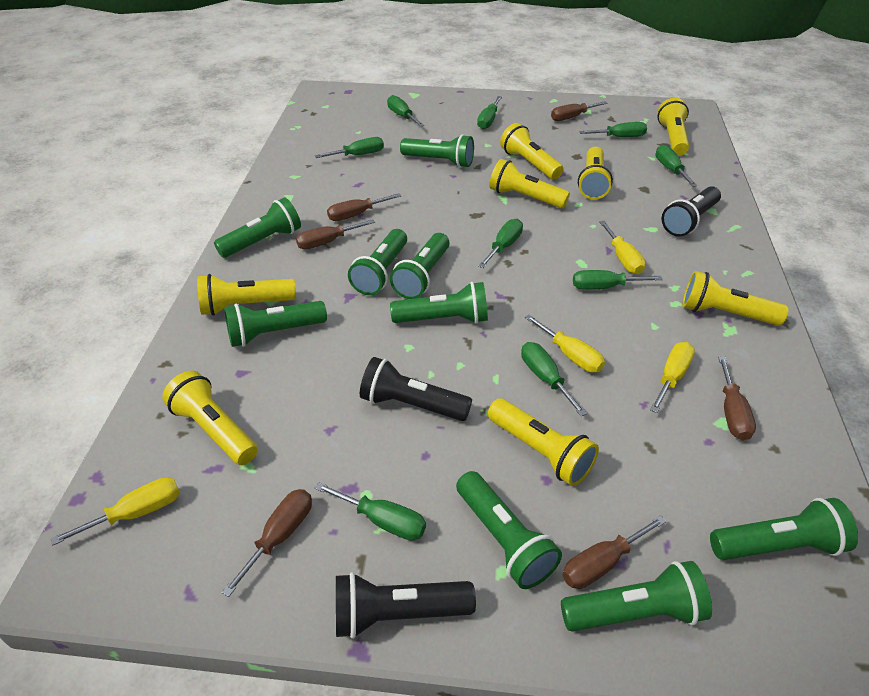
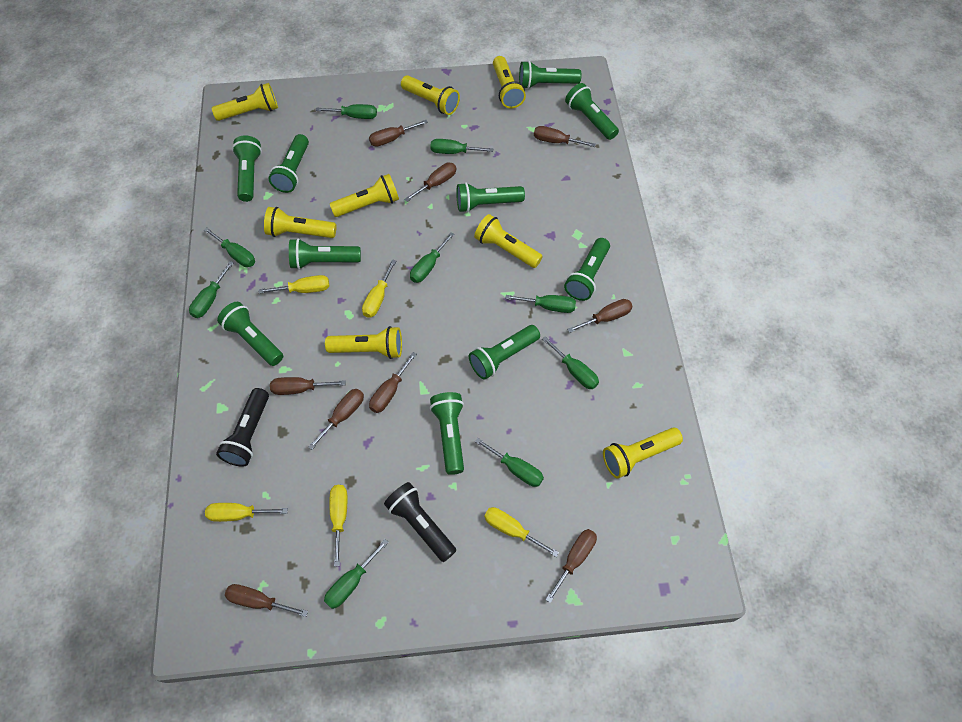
black flashlight: 3 -> 2
brown screwdriver: 6 -> 9
green flashlight: 9 -> 10
yellow screwdriver: 4 -> 5

